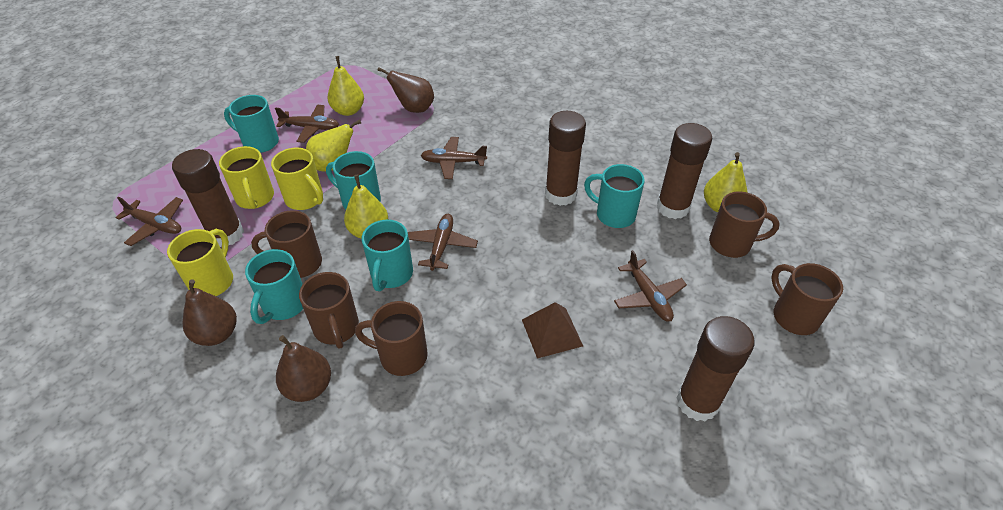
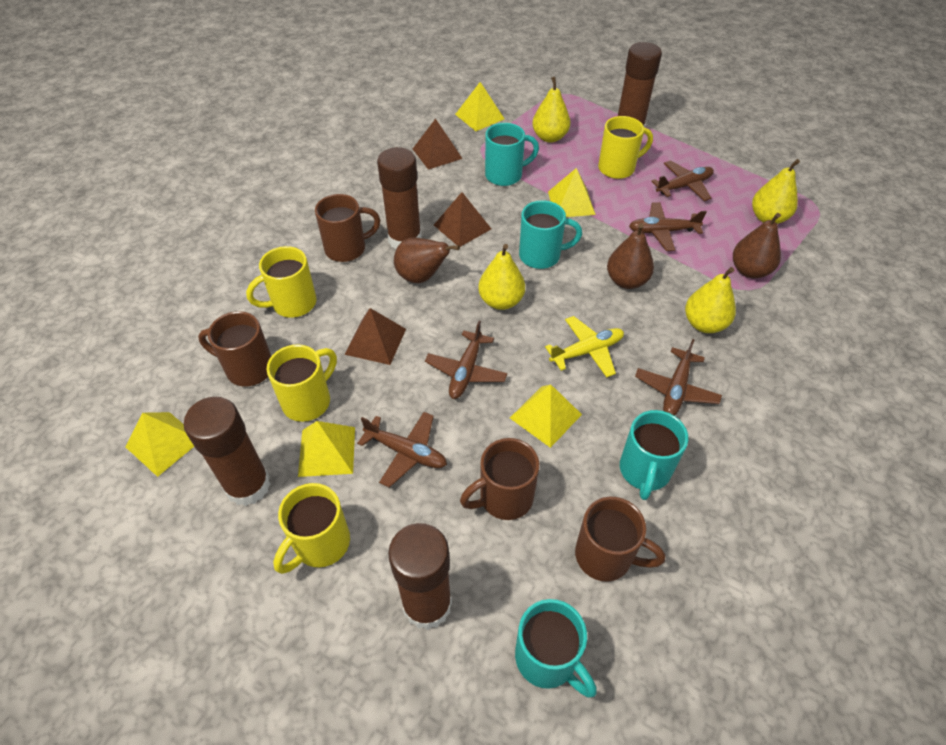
brown mug: 5 -> 4
brown pyramid: 1 -> 3
turquoise mug: 5 -> 4
yellow mug: 3 -> 4
yellow plane: 0 -> 1
yellow pyramid: 0 -> 5

